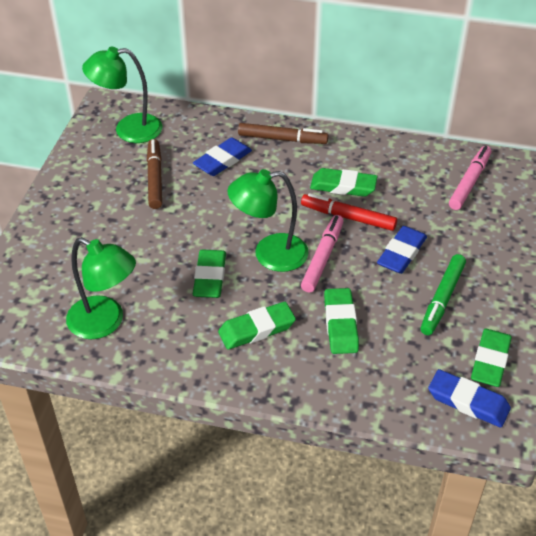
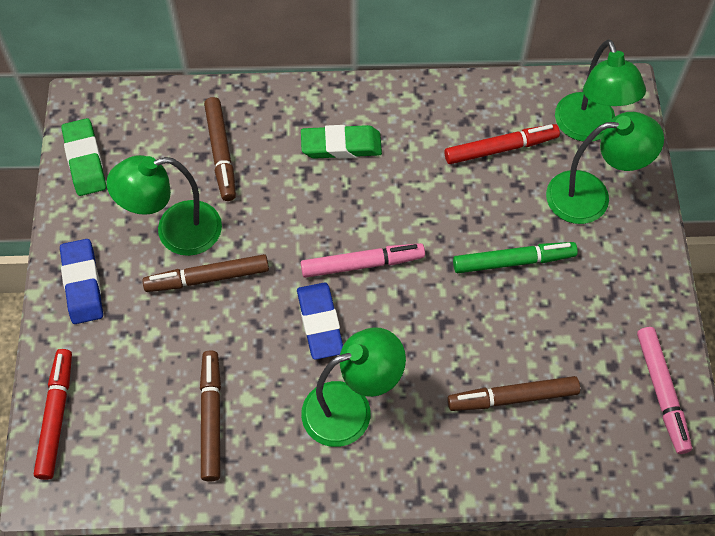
blue eraser: 3 -> 2
brown marker: 2 -> 4
green eraser: 5 -> 2
green lamp: 3 -> 4
red marker: 1 -> 2

